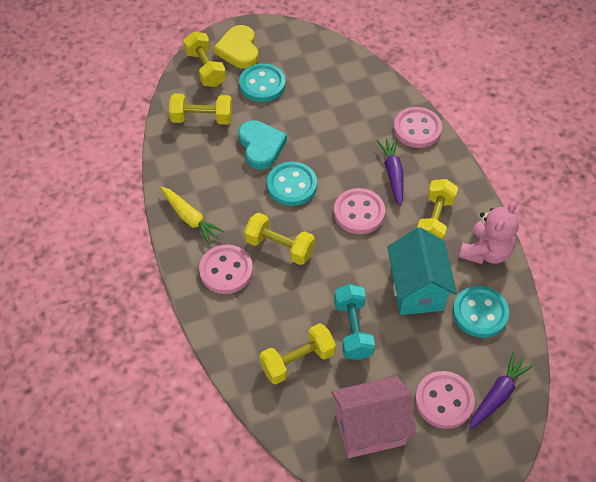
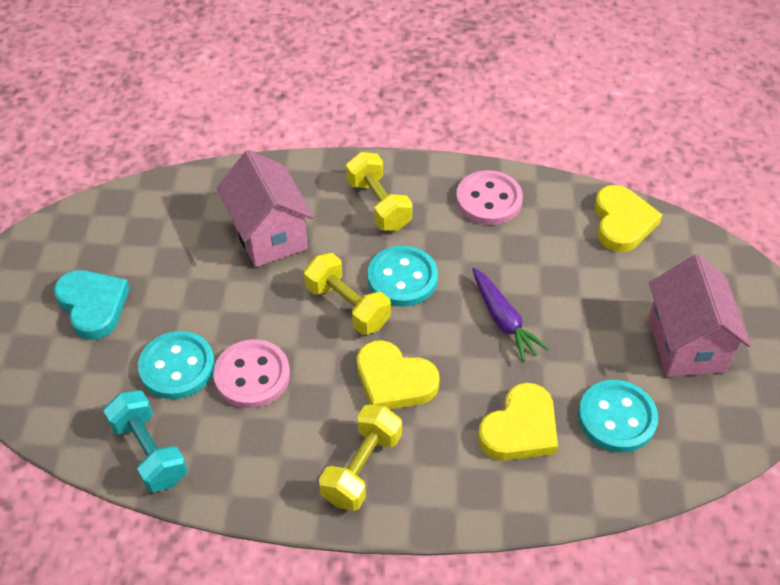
pink button: 4 -> 2
pink house: 1 -> 2
pink teddy bear: 1 -> 0
purple carrot: 2 -> 1
turquoise house: 1 -> 0
yellow carrot: 1 -> 0
yellow dumbbell: 5 -> 3
yellow heart: 1 -> 3

